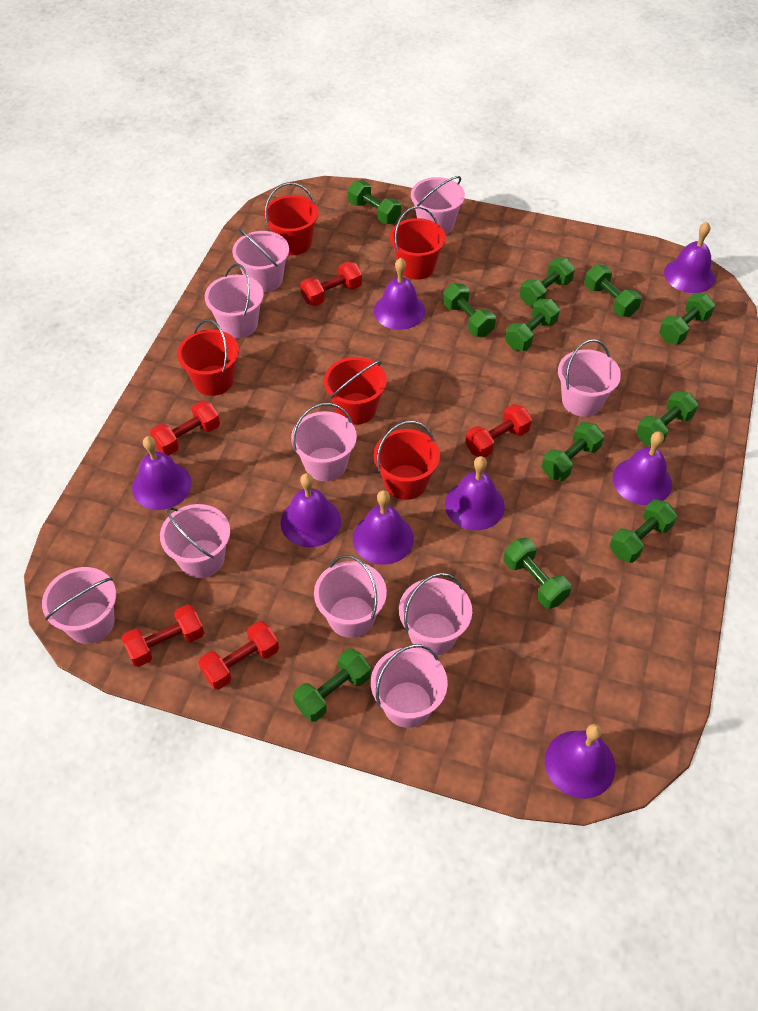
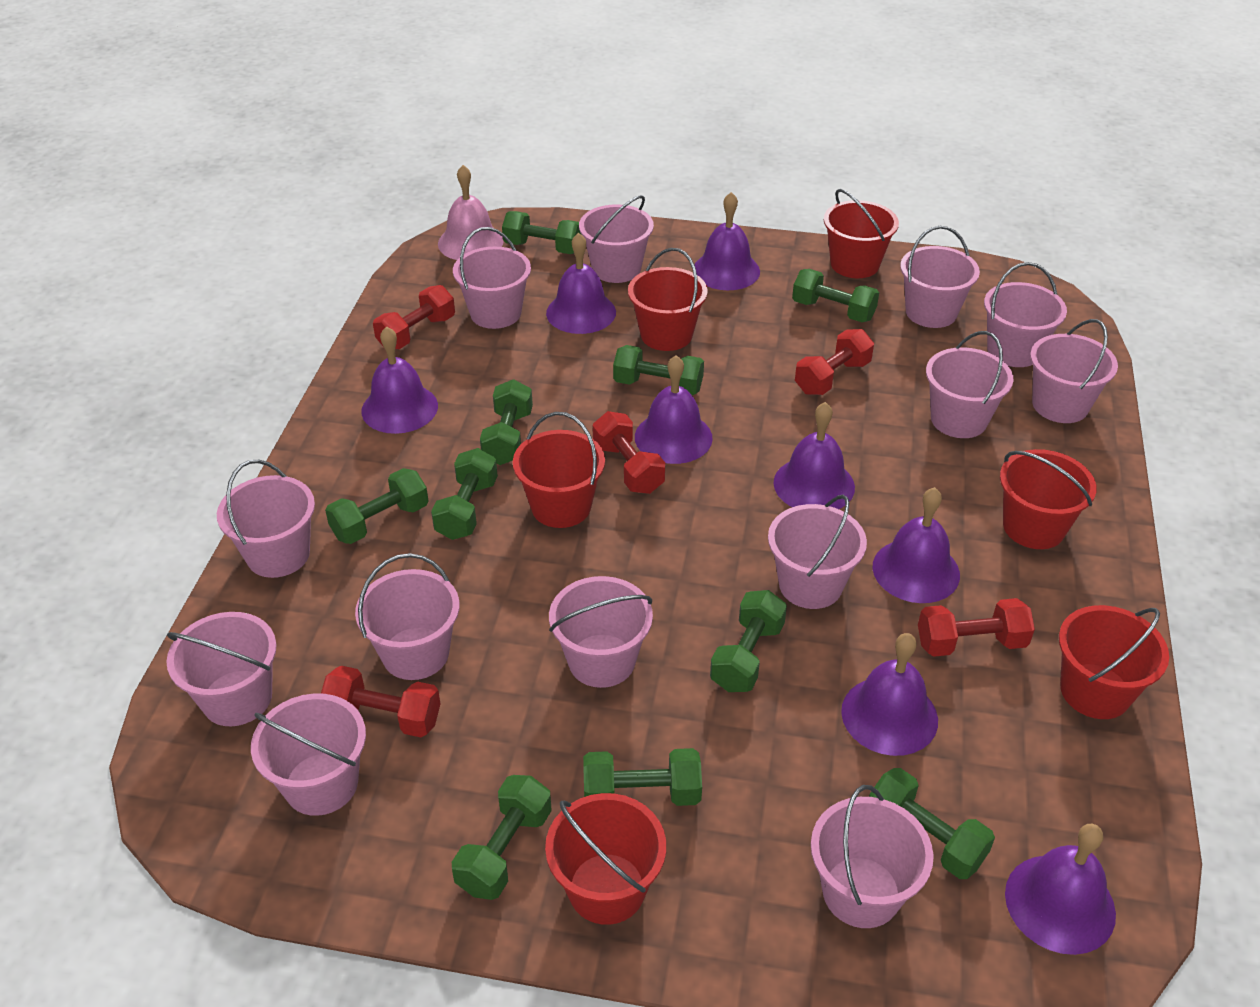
green dumbbell: 11 -> 10
pink bell: 0 -> 1
pink bucket: 10 -> 13
red bucket: 5 -> 6

